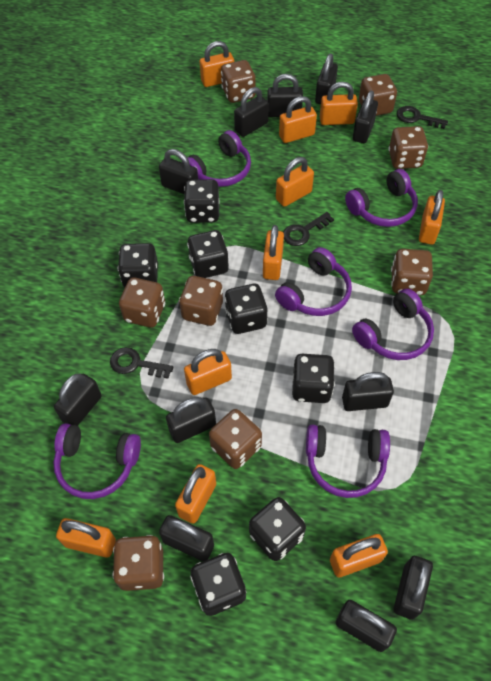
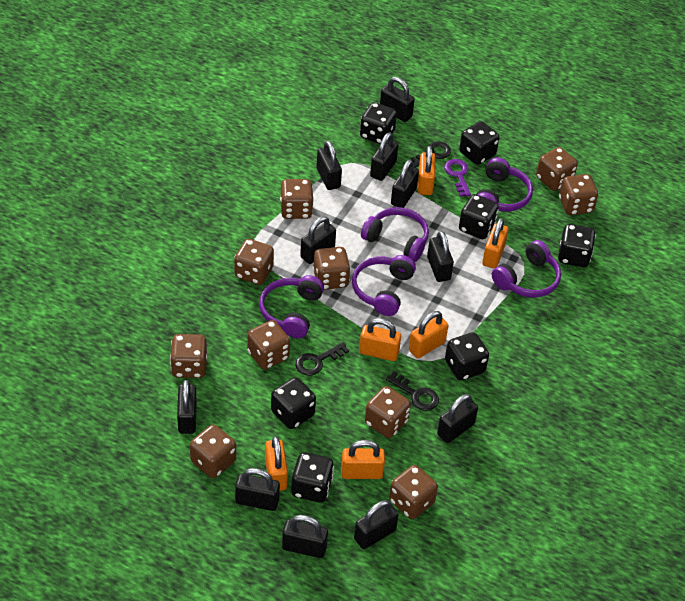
brown dice: 8 -> 10
orange padlock: 10 -> 6
purple headphones: 6 -> 5
purple key: 0 -> 1

